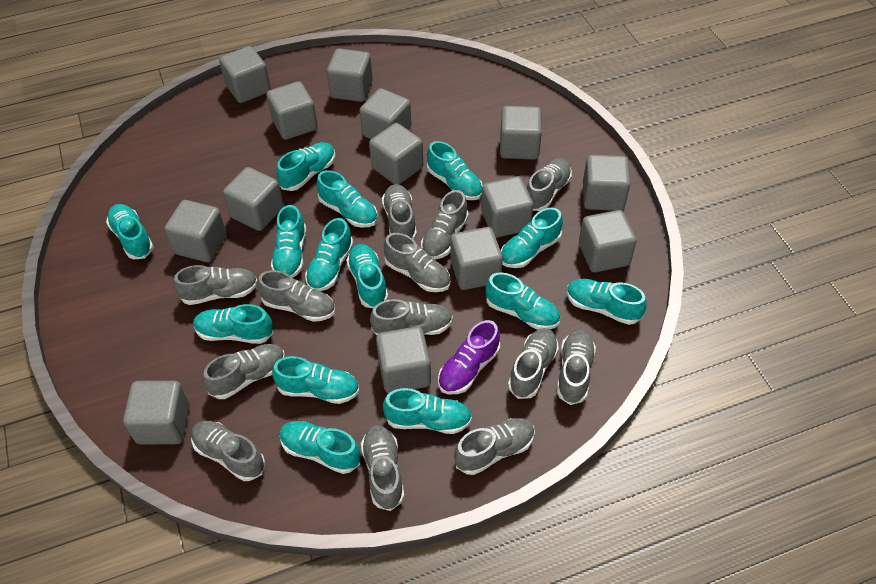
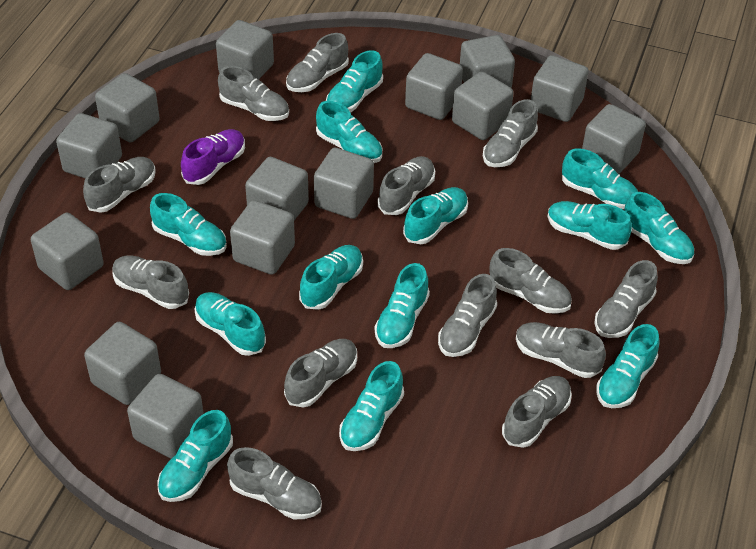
turquoise shoe: 14 -> 13

